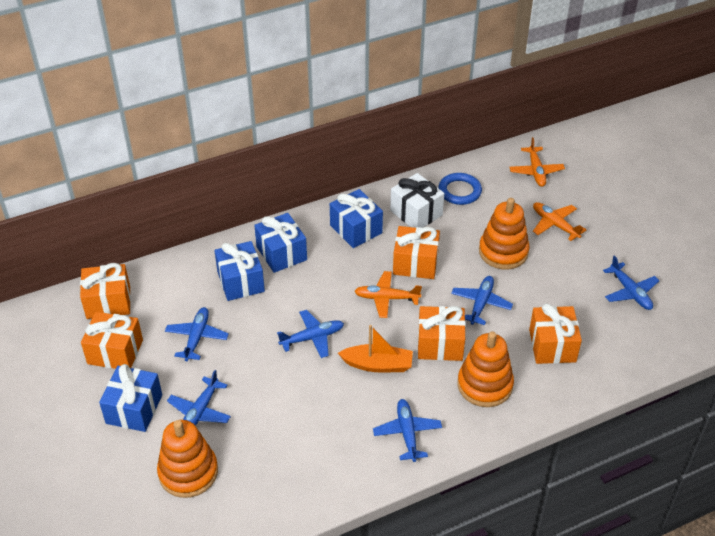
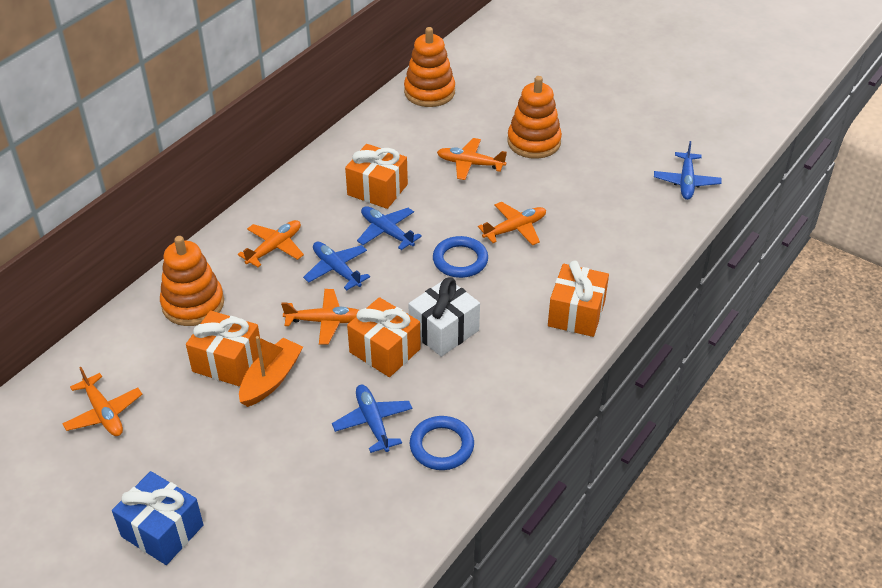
blue gift: 4 -> 1
blue plane: 6 -> 4
blue ring: 1 -> 2
orange gift: 5 -> 4
orange plane: 3 -> 5

